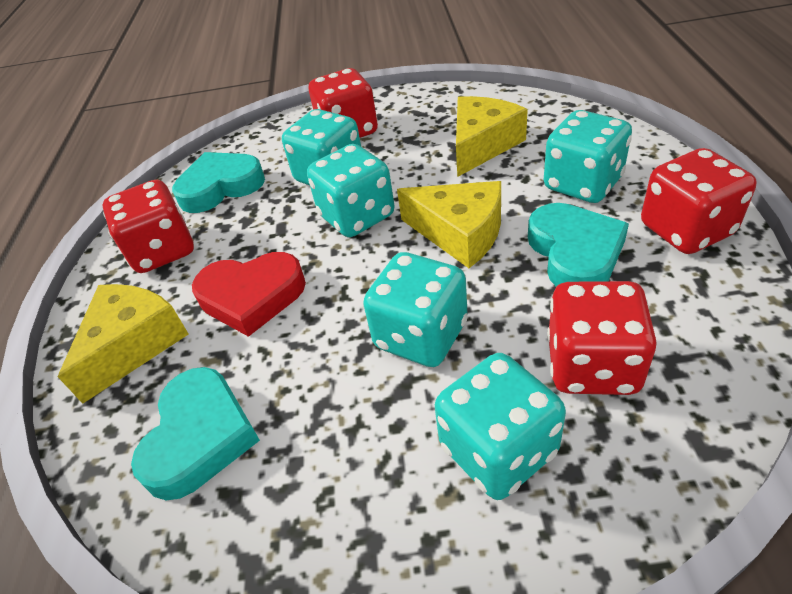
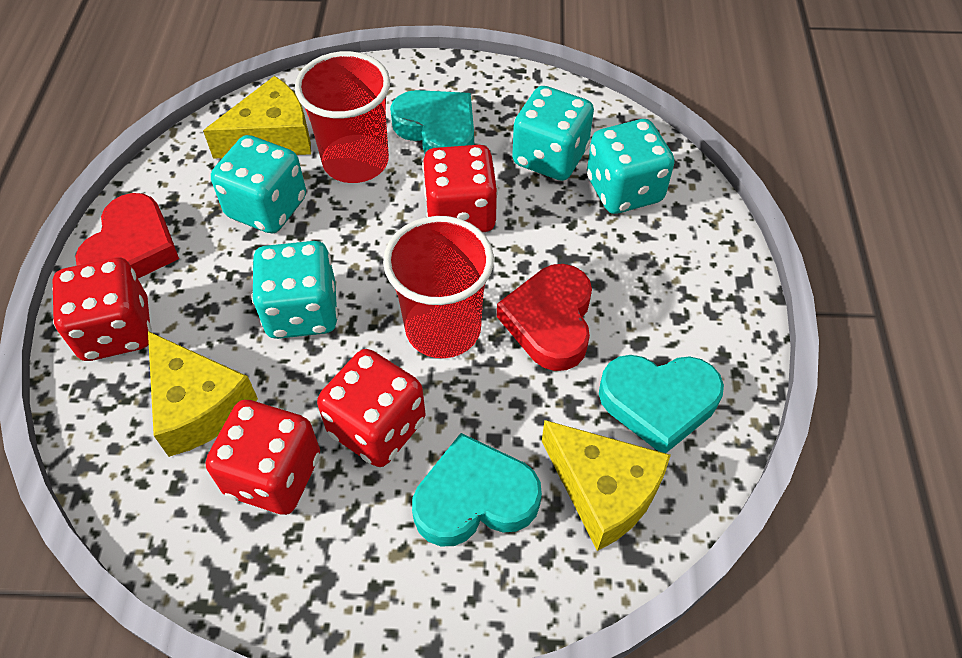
red cup: 0 -> 2
red heart: 1 -> 2
turquoise dice: 5 -> 4

